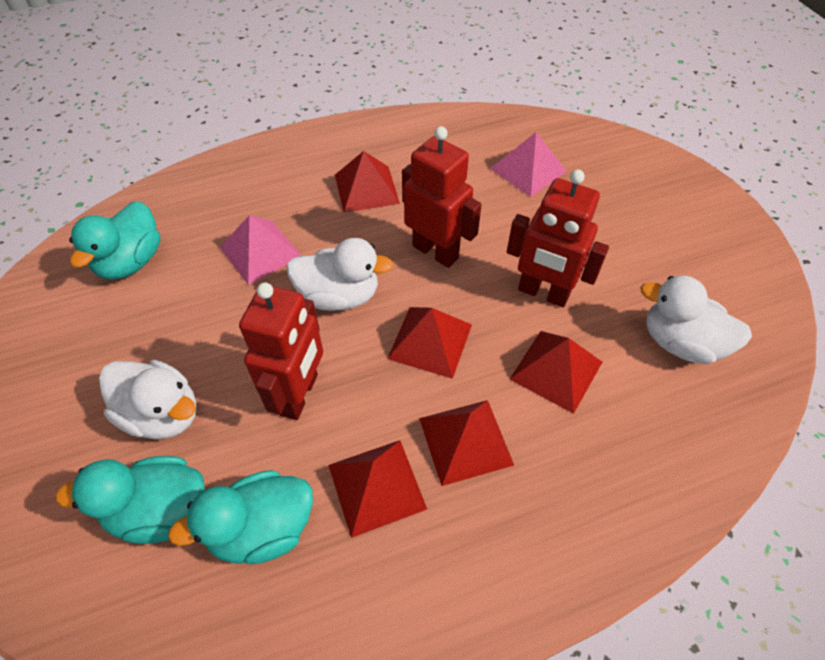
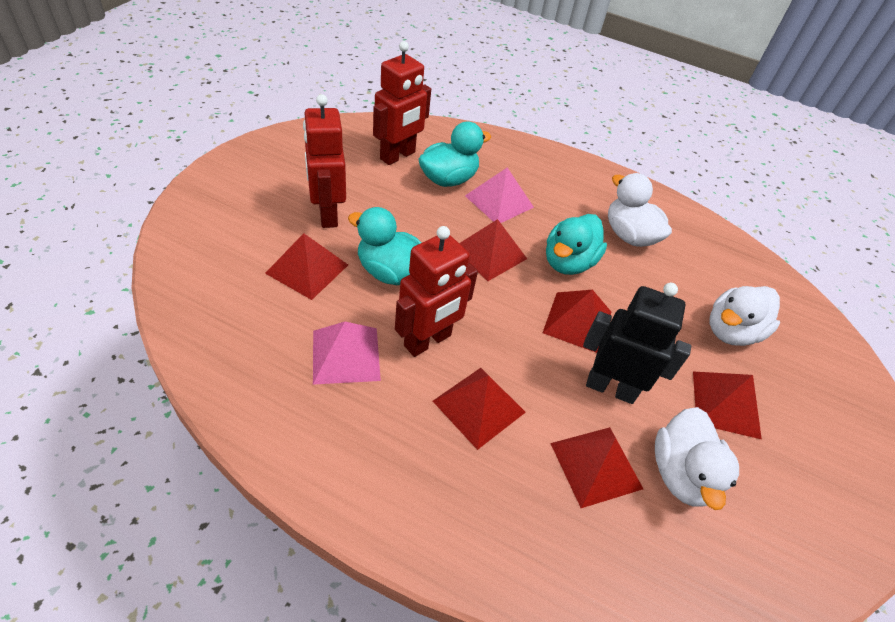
black robot: 0 -> 1
red pyramid: 5 -> 6

